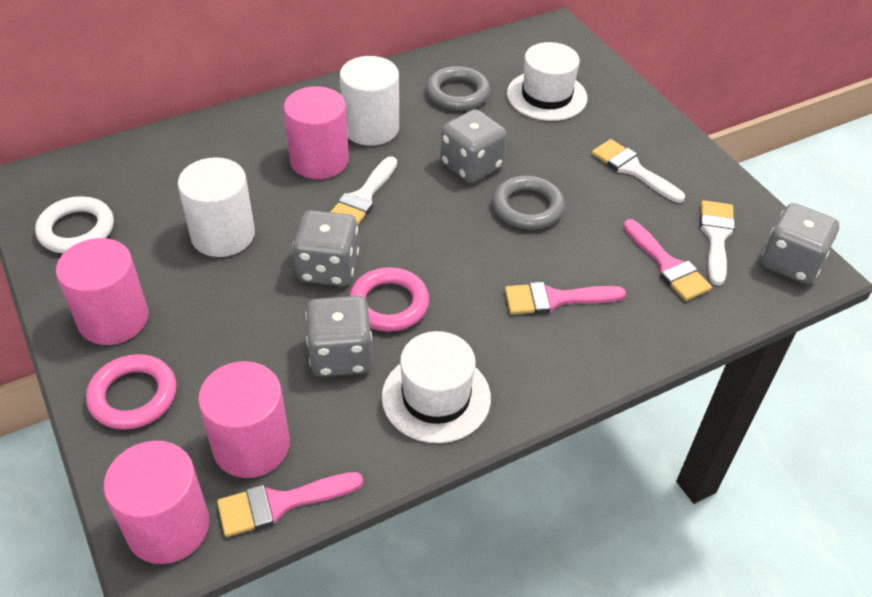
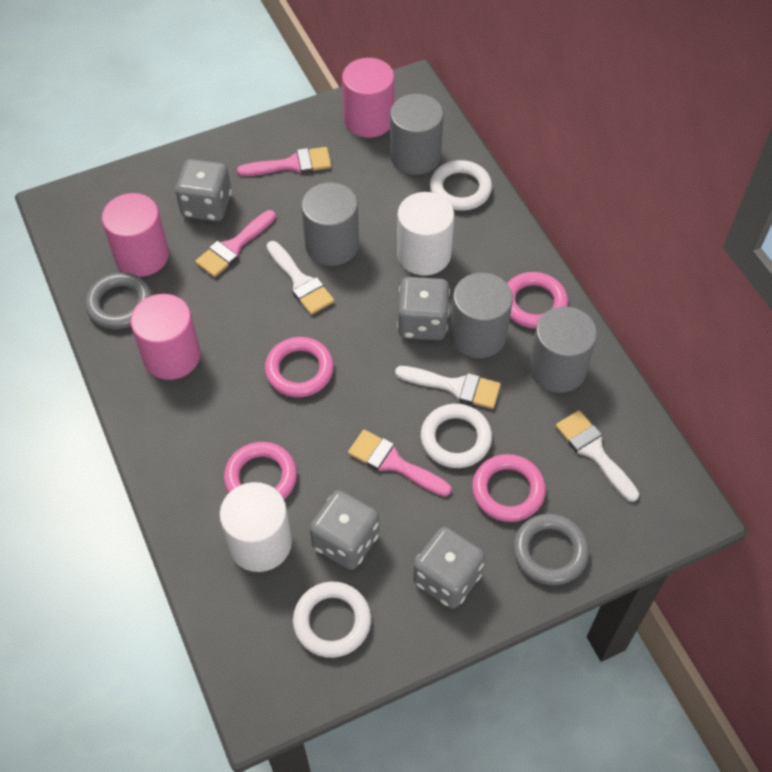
grey cylinder: 0 -> 4
pink cylinder: 4 -> 3
pink ring: 2 -> 4
white hat: 2 -> 0
white ring: 1 -> 3

